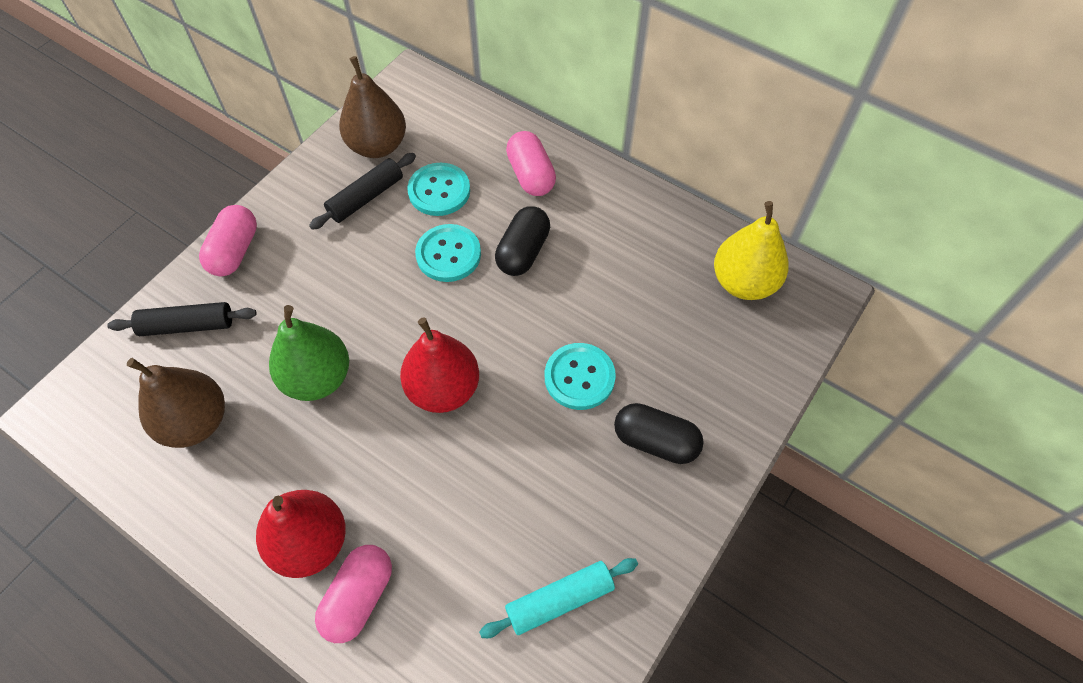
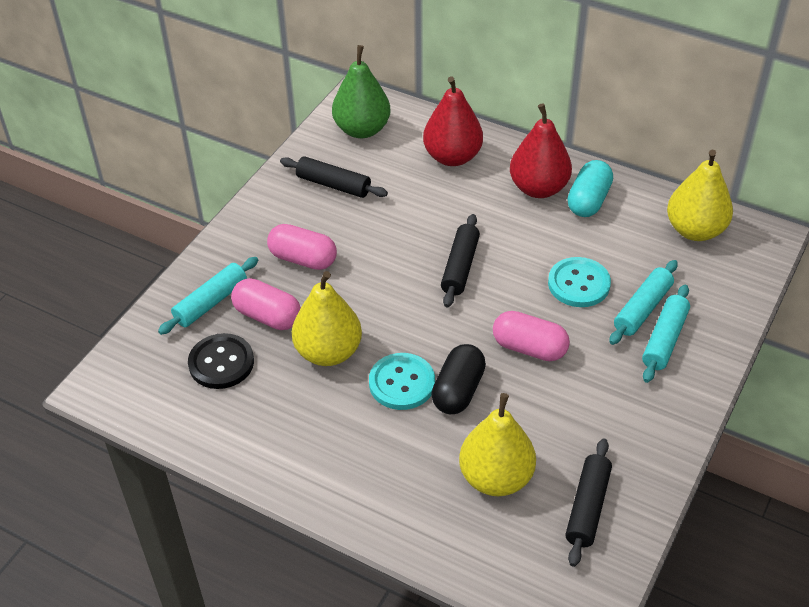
black button: 0 -> 1
black capsule: 2 -> 1
black rolling pin: 2 -> 3
brown pear: 2 -> 0
turquoise button: 3 -> 2
turquoise capsule: 0 -> 1
turquoise rolling pin: 1 -> 3
yellow pear: 1 -> 3

